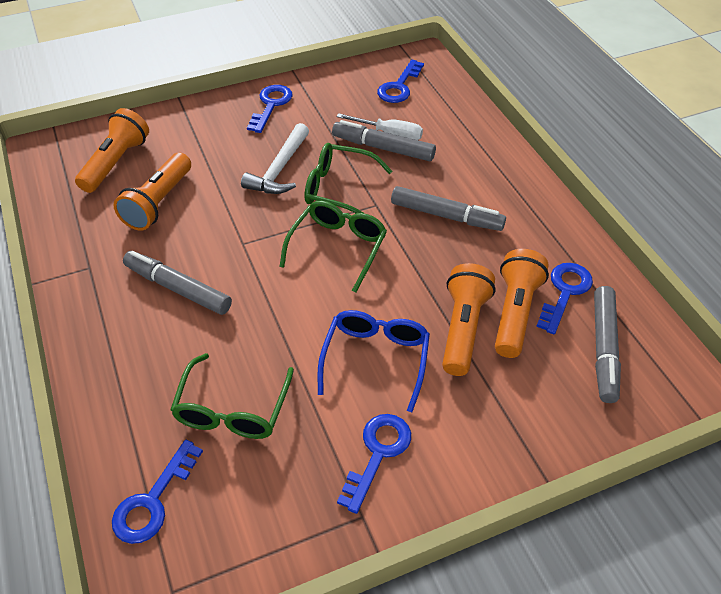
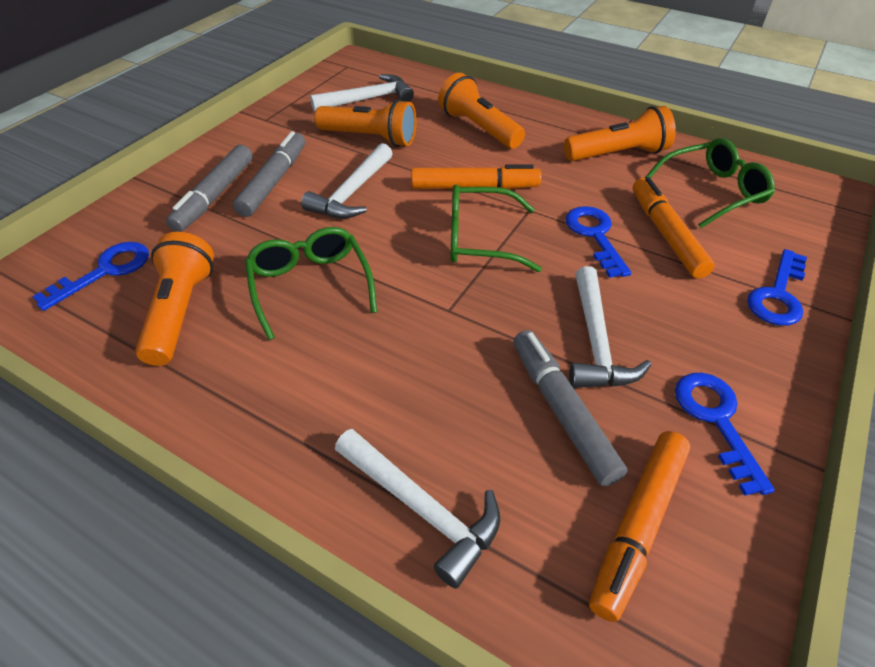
blue glasses: 1 -> 0
blue key: 5 -> 4
grey marker: 4 -> 3
orange marker: 0 -> 3
white hammer: 1 -> 4
white screwdriver: 1 -> 0

